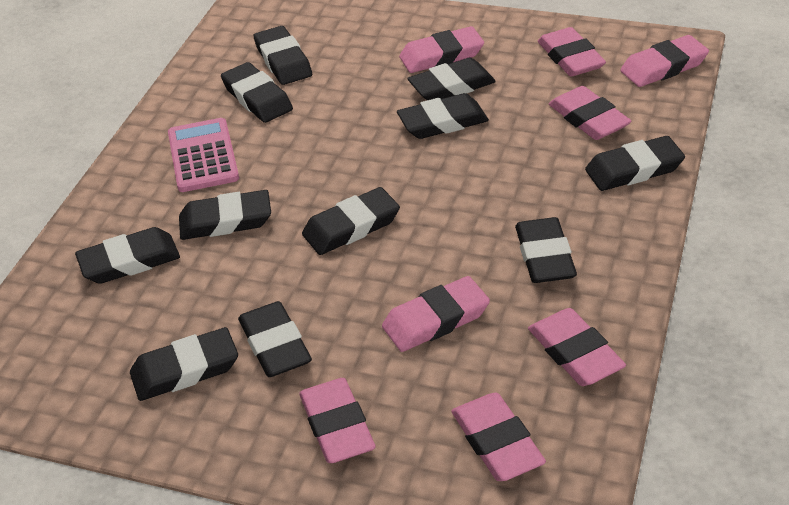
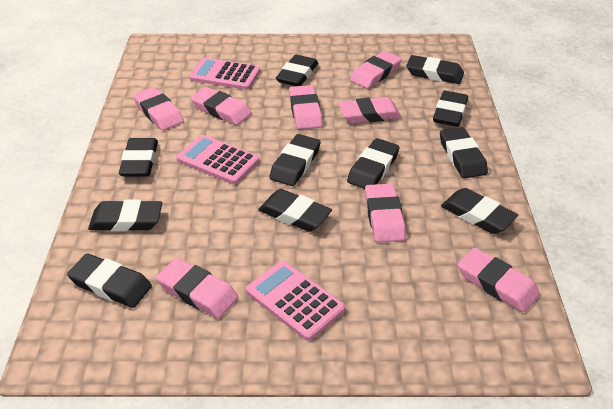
pink calculator: 1 -> 3

